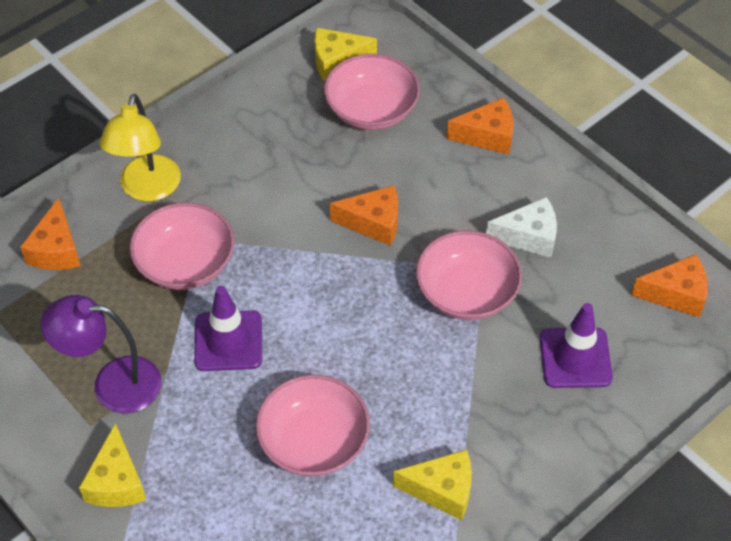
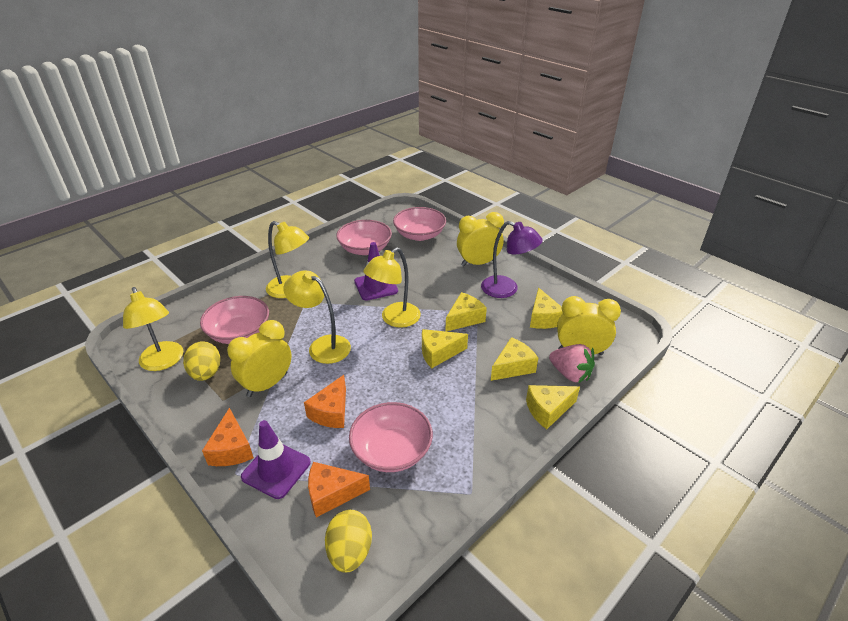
orange cheese: 4 -> 3
pink strawberry: 0 -> 1
white cheese: 1 -> 0
yellow cheese: 3 -> 5
yellow clock: 0 -> 3
yellow egg: 0 -> 2
yellow lamp: 1 -> 4

